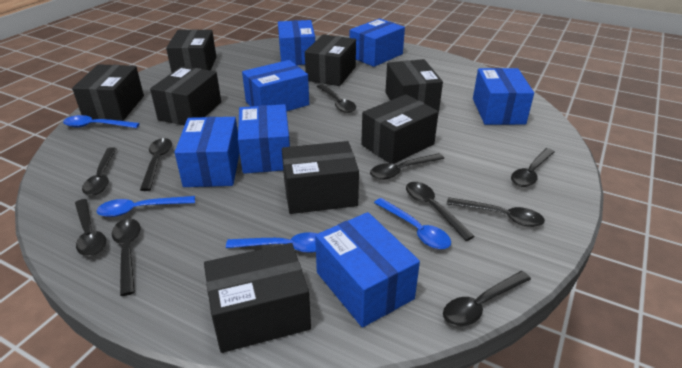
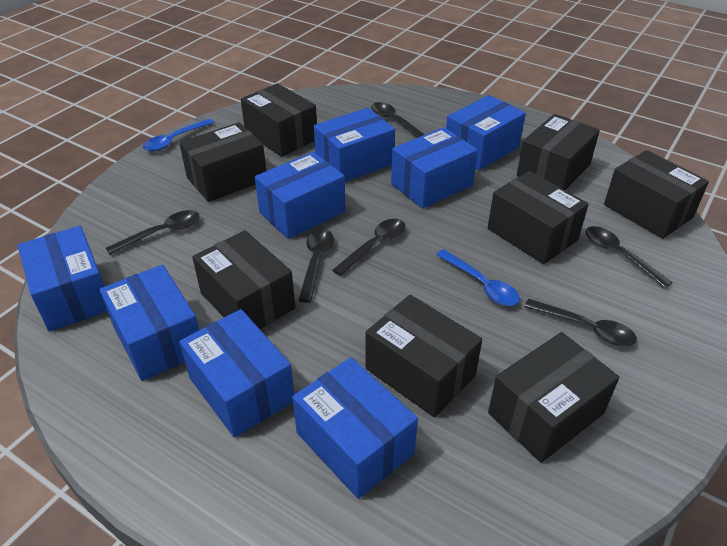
black spoon: 10 -> 6
blue box: 7 -> 8
blue spoon: 4 -> 2

